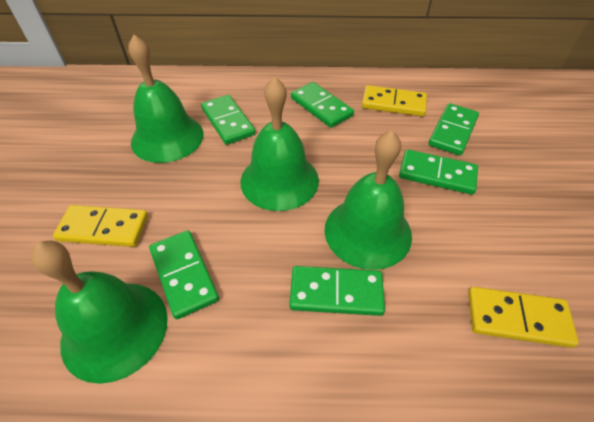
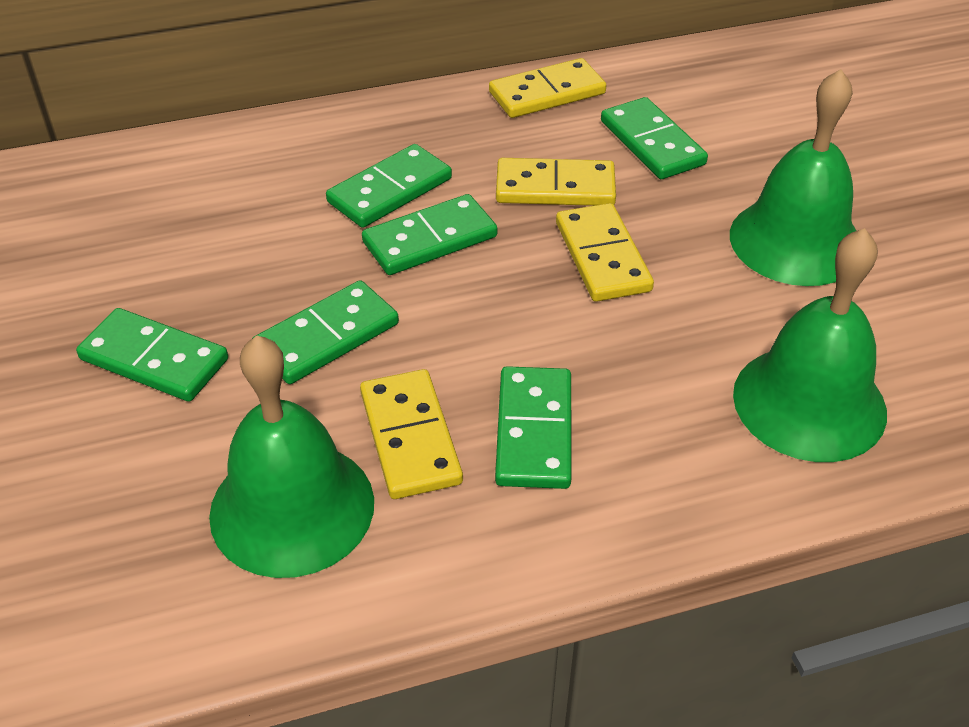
green bell: 4 -> 3
yellow domino: 3 -> 4

